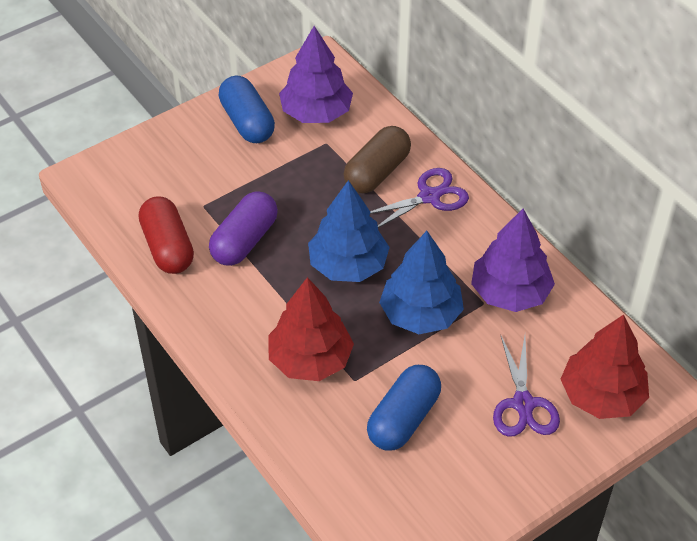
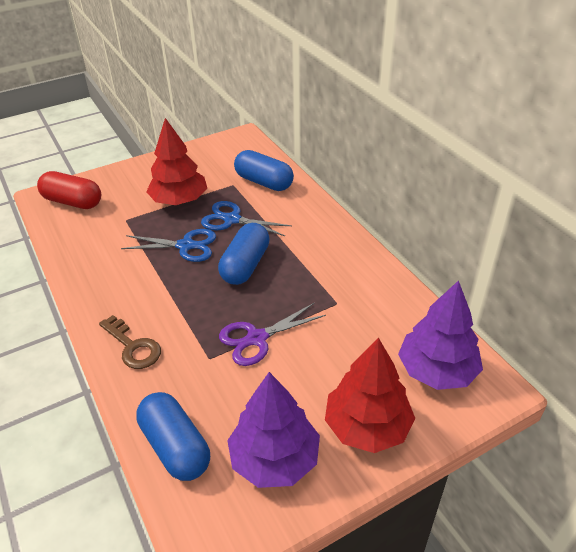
blue capsule: 2 -> 3
blue scissors: 0 -> 2
blue tree: 2 -> 0
brown capsule: 1 -> 0
brown key: 0 -> 1
purple capsule: 1 -> 0
purple scissors: 2 -> 1

